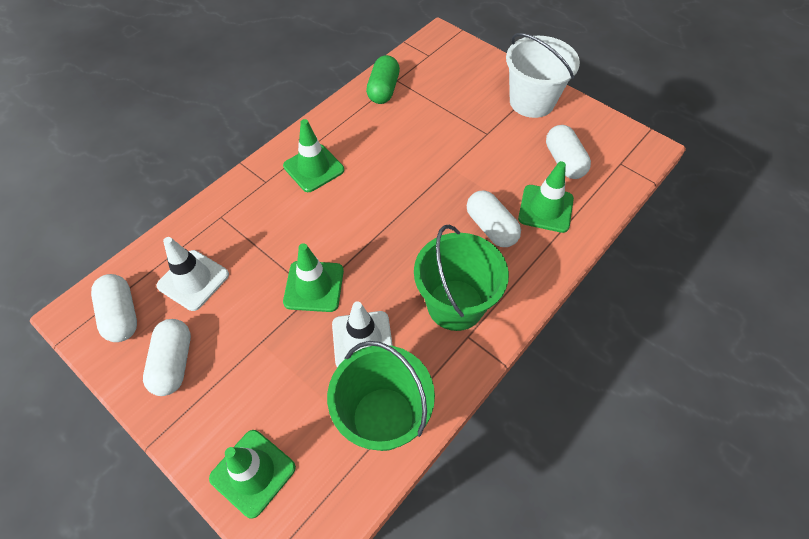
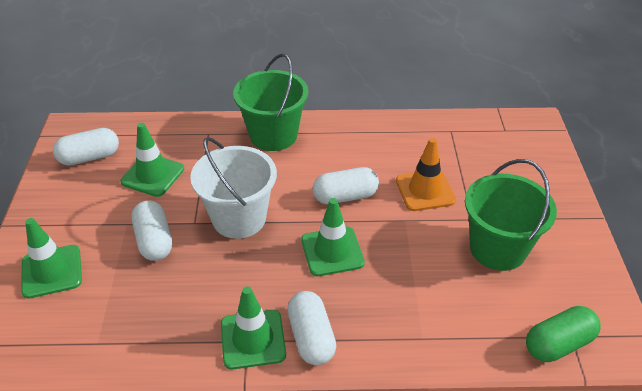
orange traffic cone: 0 -> 1
white traffic cone: 2 -> 0

